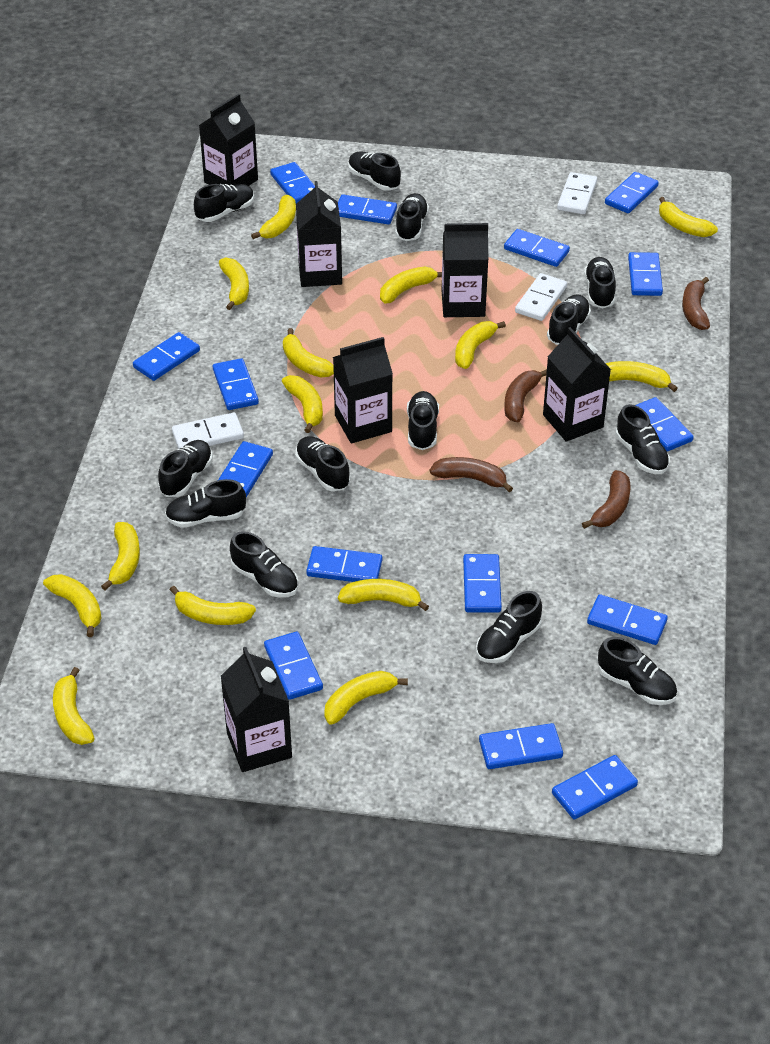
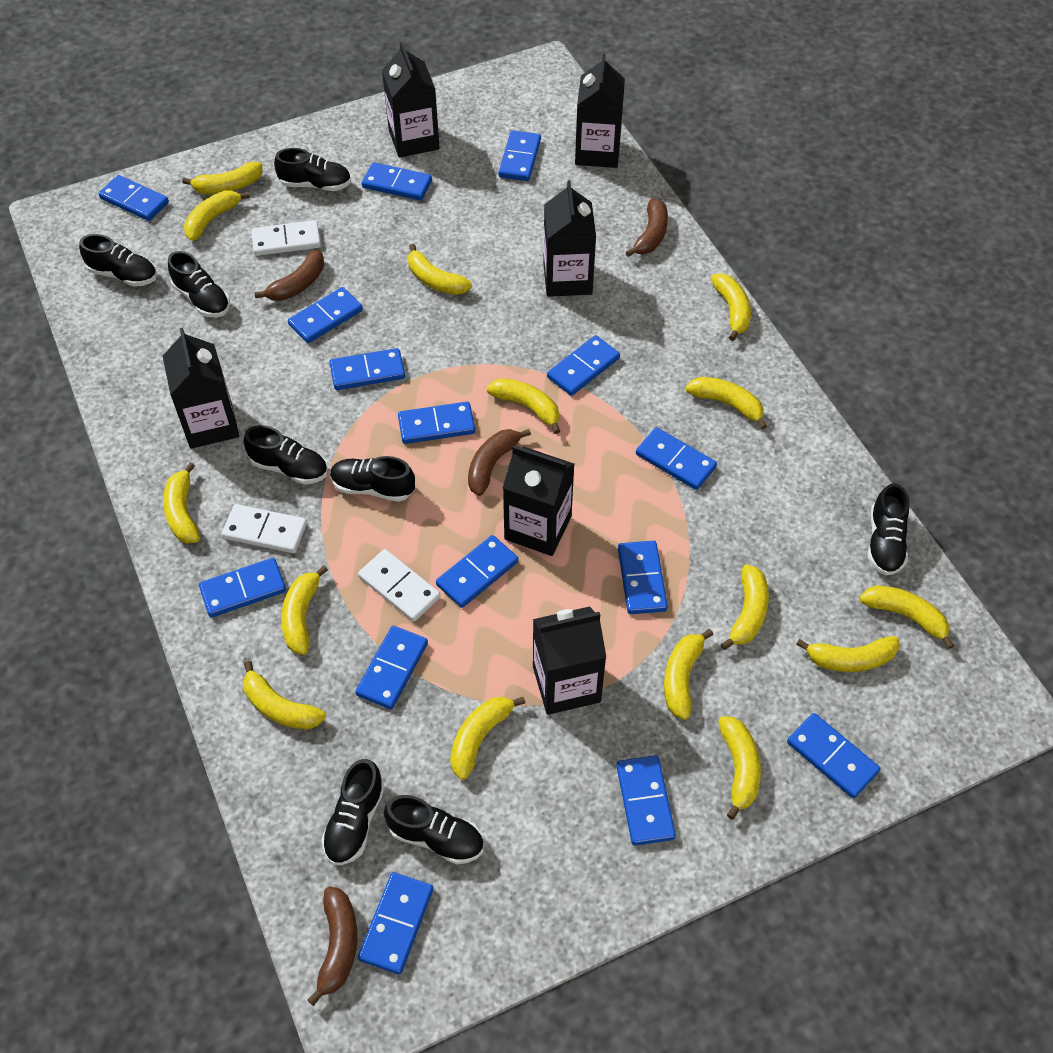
black shoe: 13 -> 8
yellow banana: 14 -> 15

